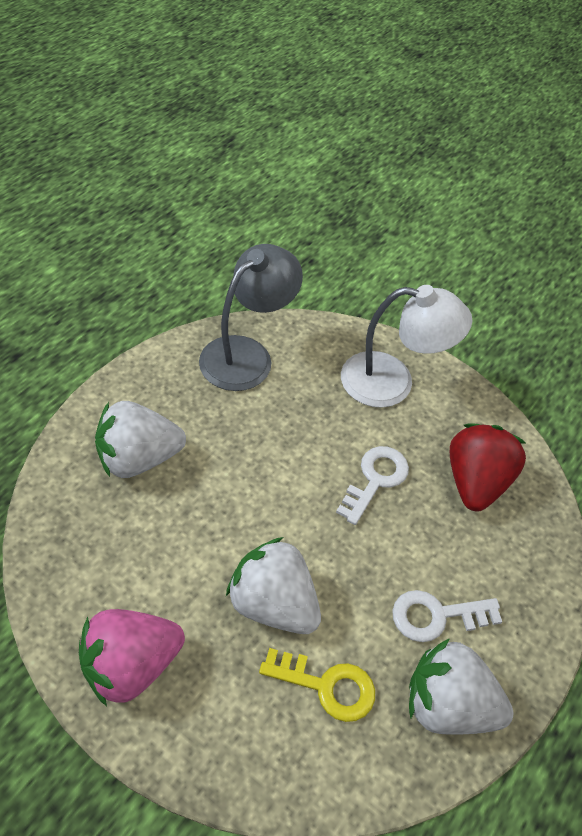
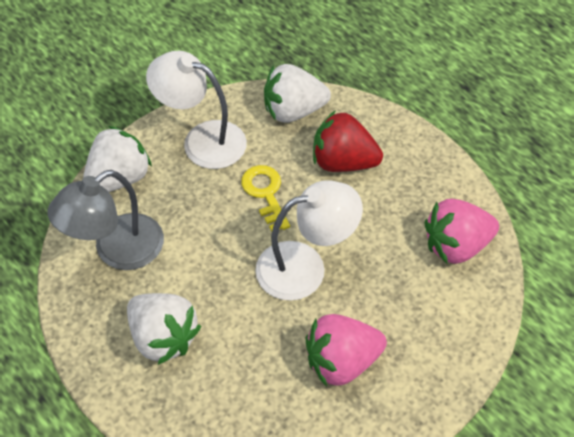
pink strawberry: 1 -> 2
white key: 2 -> 0
white lamp: 1 -> 2

